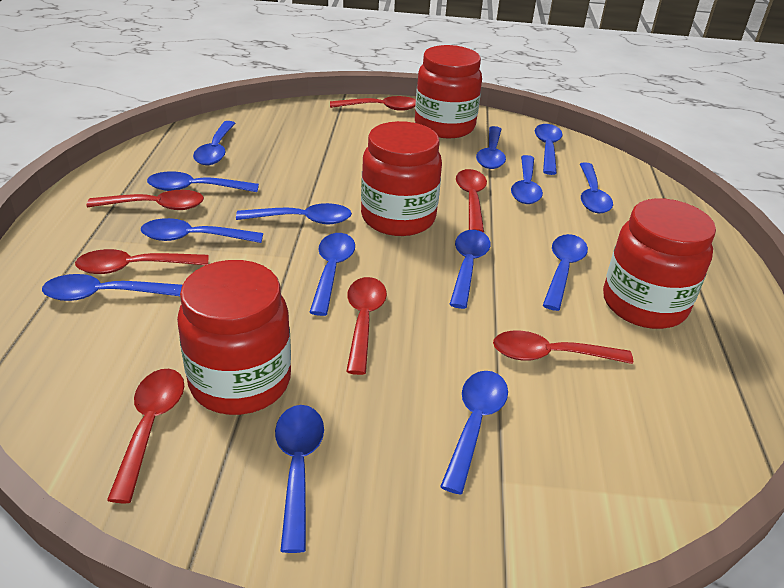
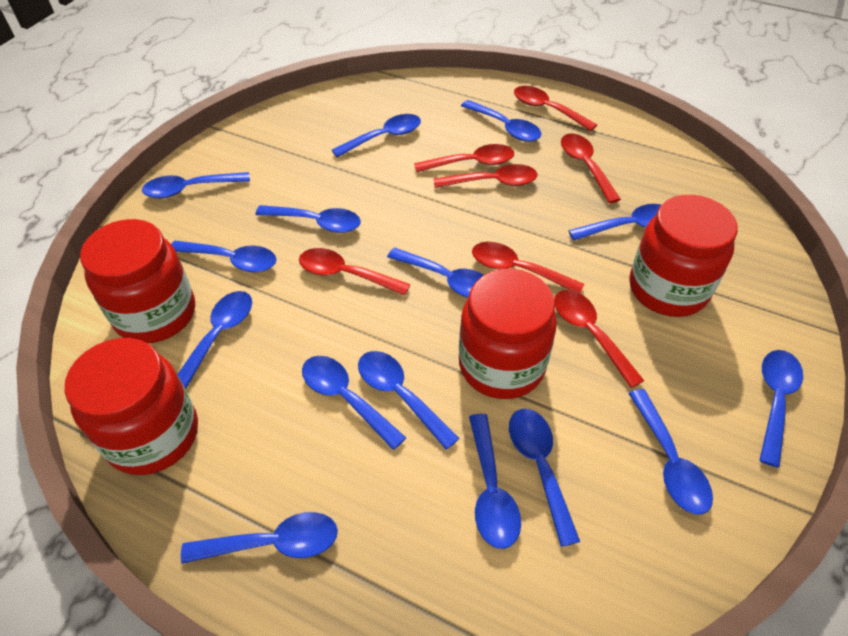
blue spoon: 14 -> 15

